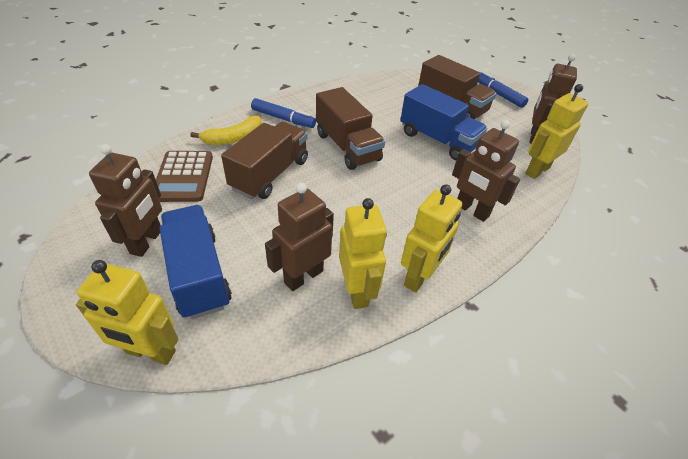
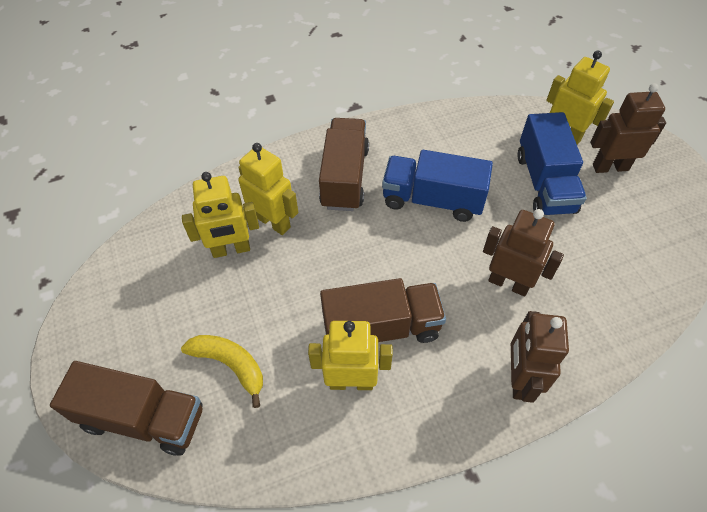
blue marker: 2 -> 0
brown calculator: 1 -> 0
brown robot: 4 -> 3

